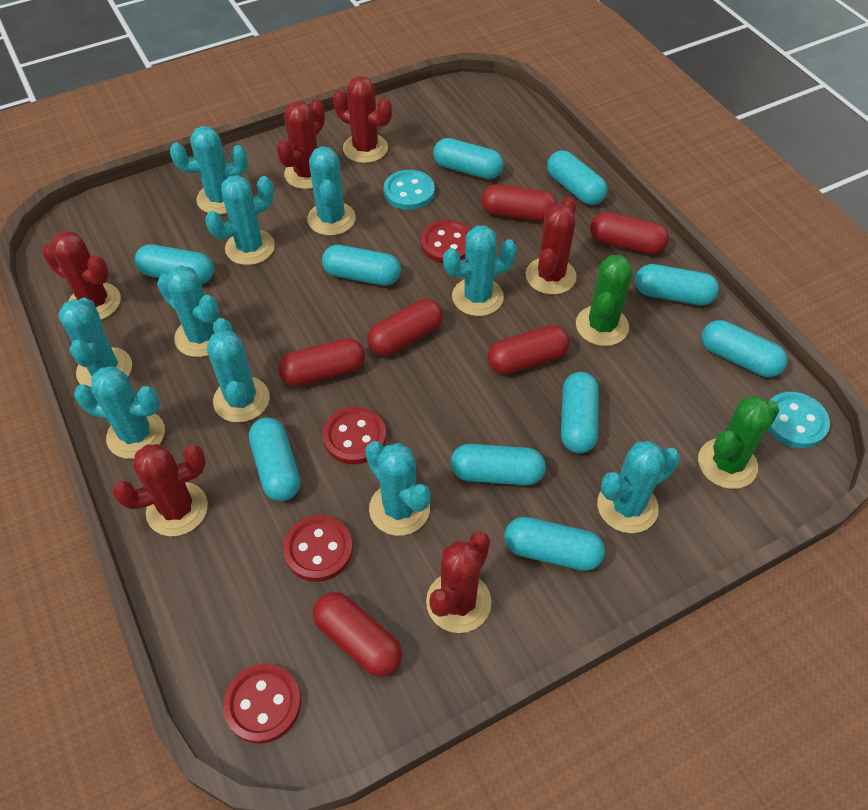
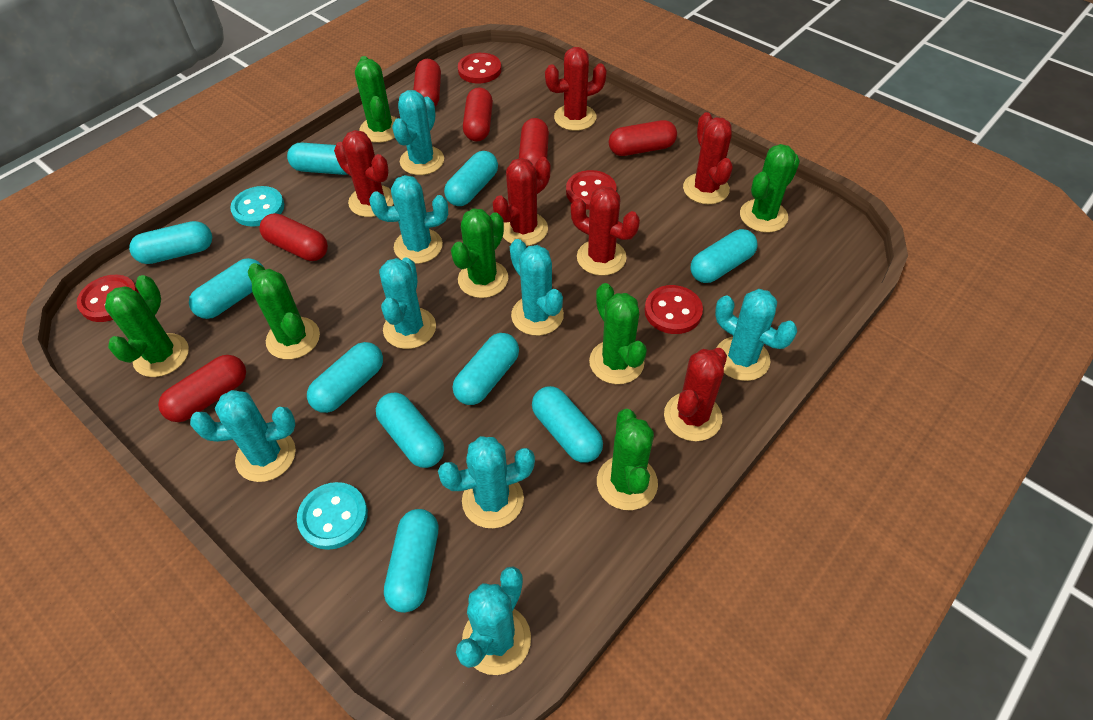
green cactus: 2 -> 7
turquoise cactus: 10 -> 8

